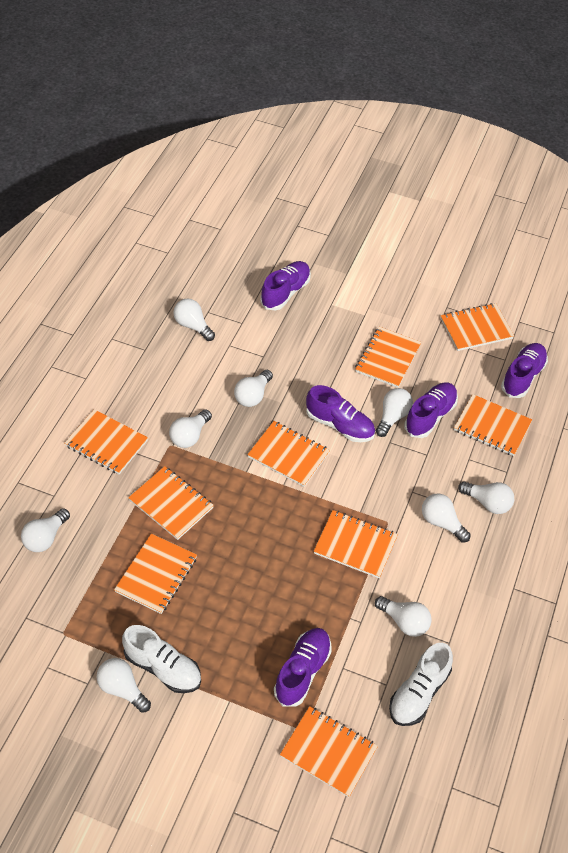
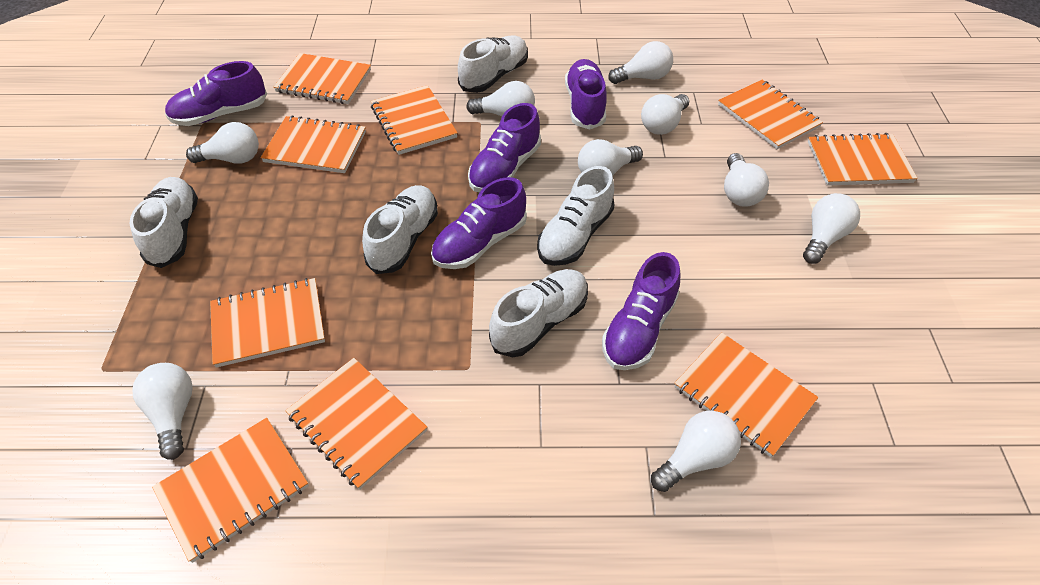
white shoe: 2 -> 5

